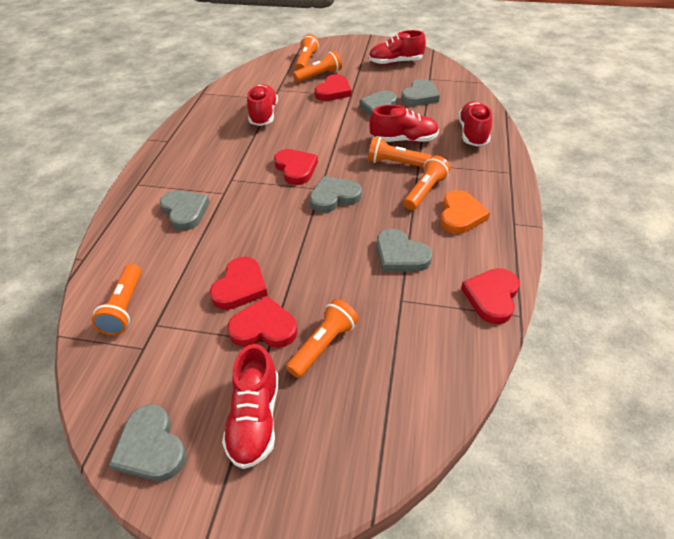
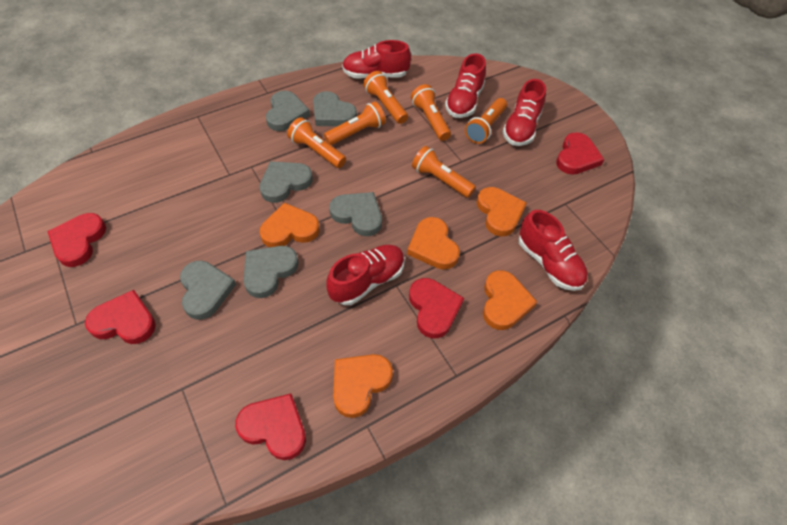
orange heart: 1 -> 5

